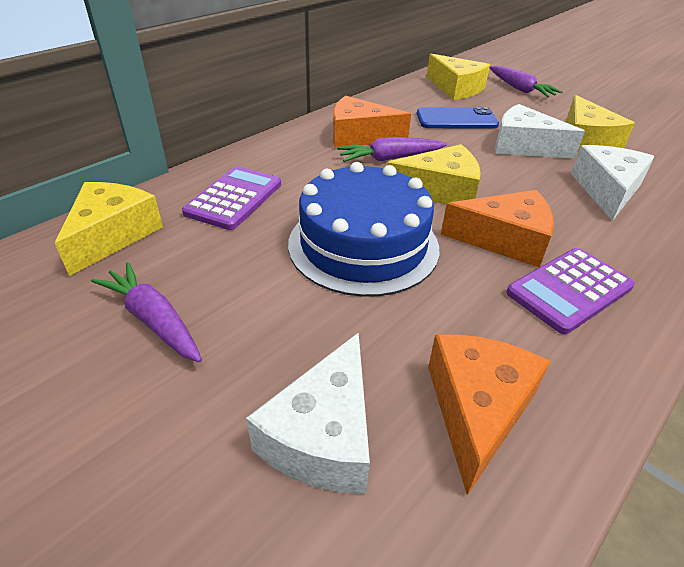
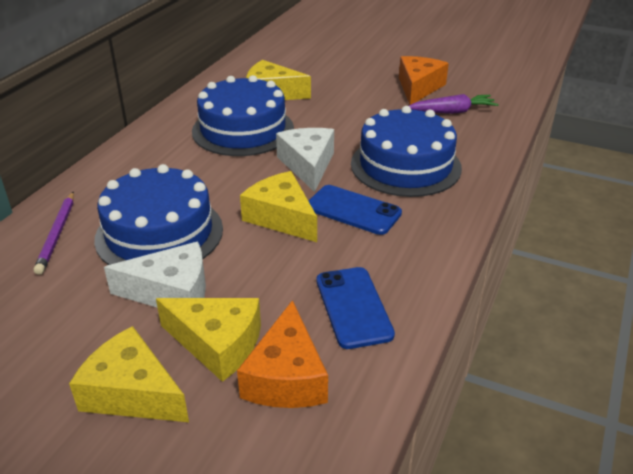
blue cake: 1 -> 3
blue phone: 1 -> 2
orange cheese: 3 -> 2
purple calculator: 2 -> 0
purple carrot: 3 -> 1
purple pencil: 0 -> 1
white cheese: 3 -> 2

